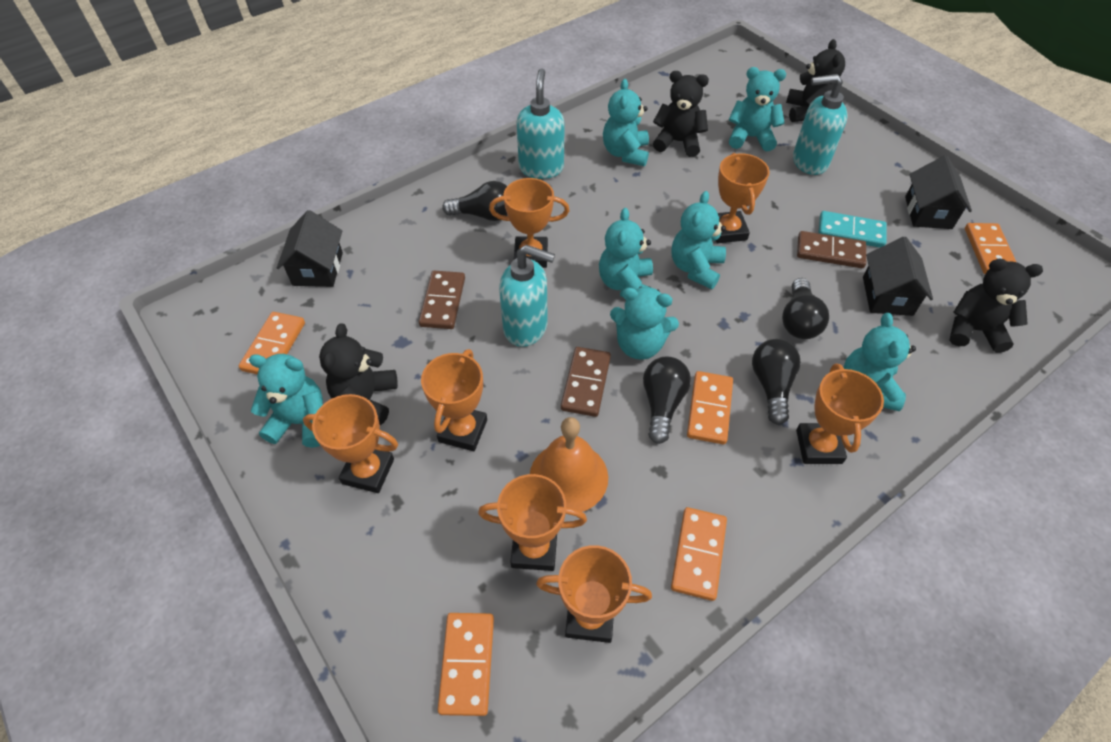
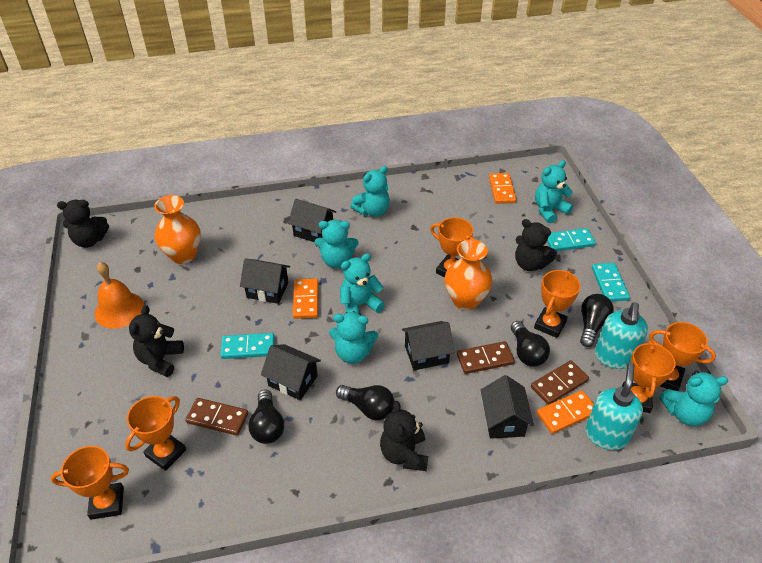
black house: 3 -> 5
orange domino: 5 -> 3
orange trophy: 7 -> 6
orange vase: 0 -> 2
turquoise domino: 1 -> 3
turquoise soap dispenser: 3 -> 2
turquoise teddy bear: 7 -> 6

